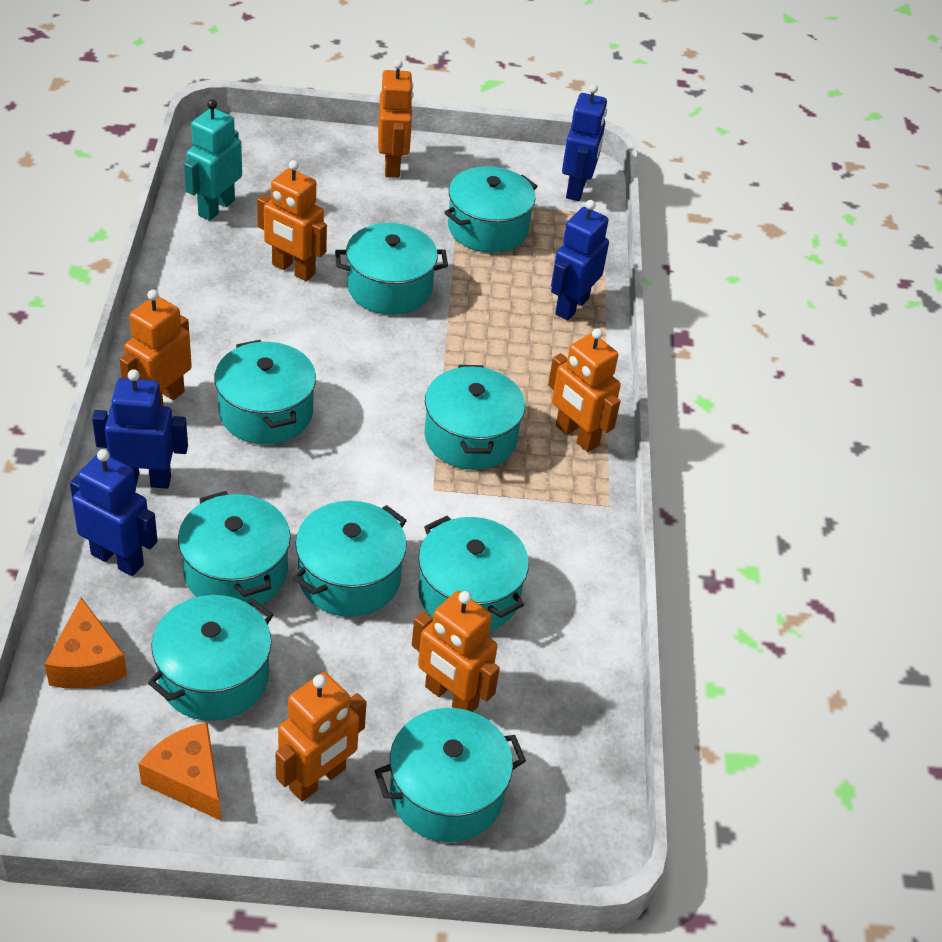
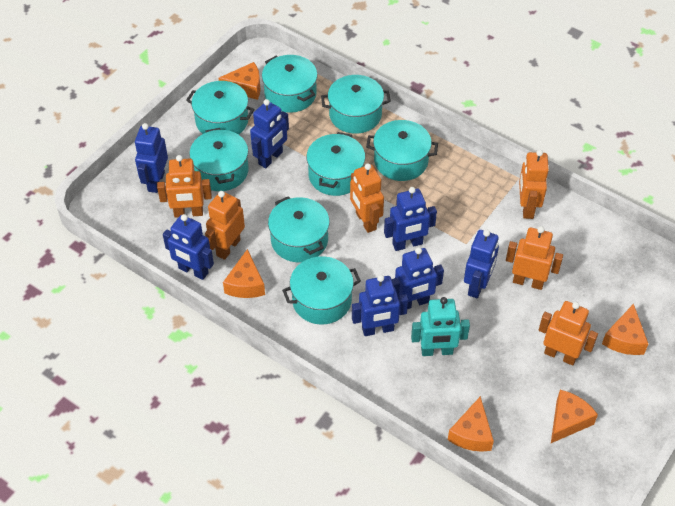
blue robot: 4 -> 7
orange cheese: 2 -> 5
turquoise pot: 9 -> 8

